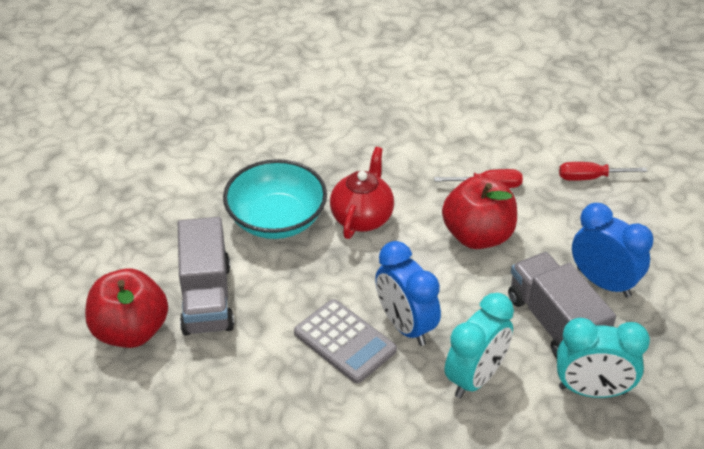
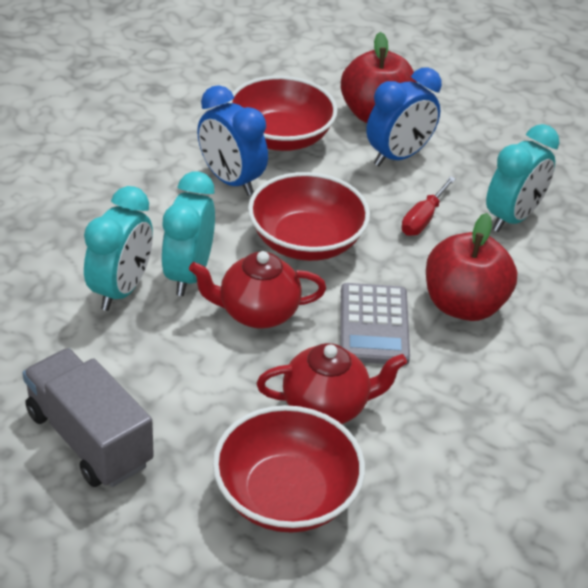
grey truck: 2 -> 1
red bowl: 0 -> 3
red screwdriver: 2 -> 1
red teapot: 1 -> 2
turquoise bowl: 1 -> 0
turquoise clock: 2 -> 3

